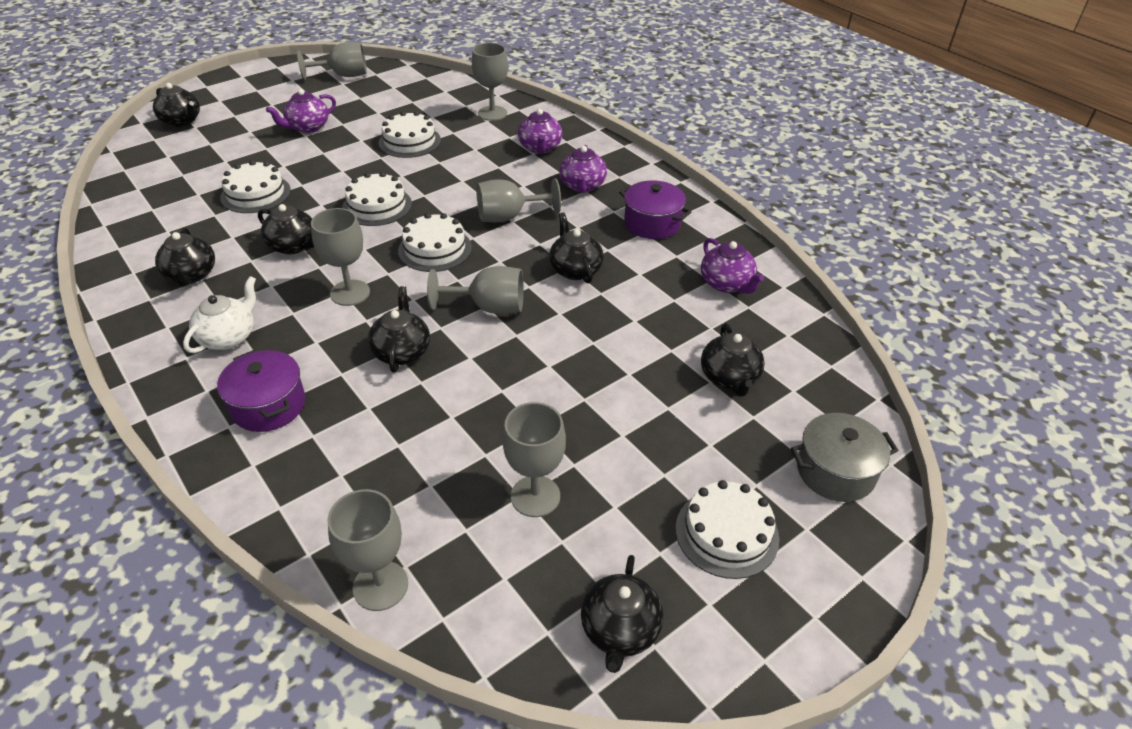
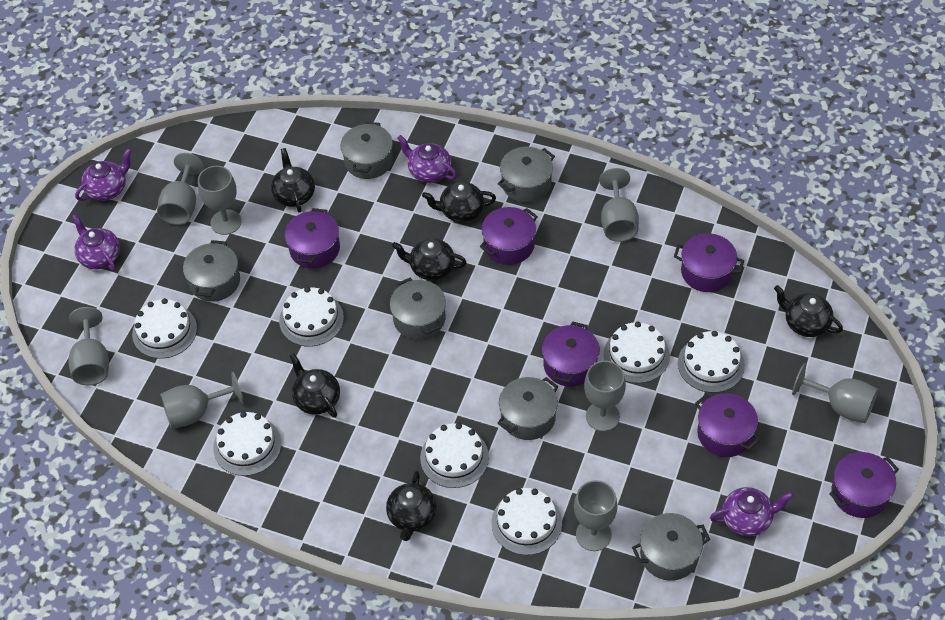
black teapot: 7 -> 6
grey goblet: 7 -> 8
grey pot: 1 -> 6
purple pot: 2 -> 6
white cake: 5 -> 7
white teapot: 1 -> 0

